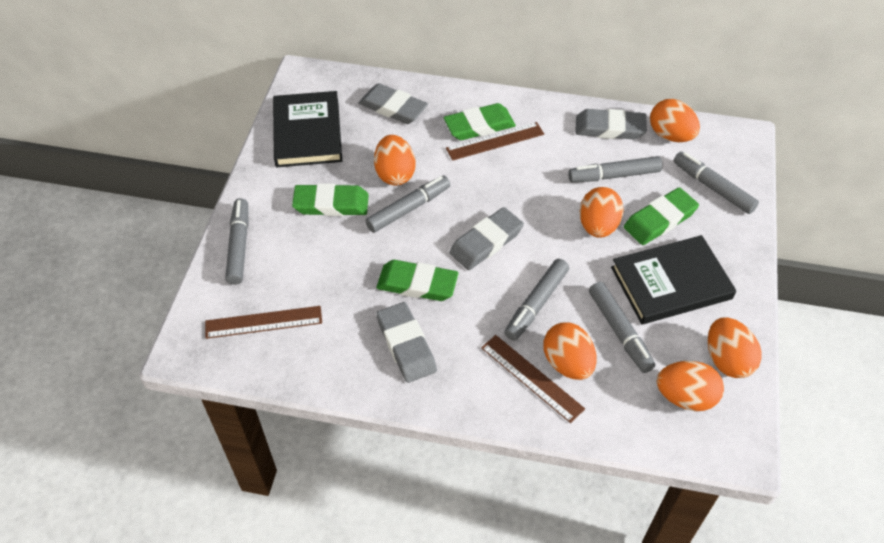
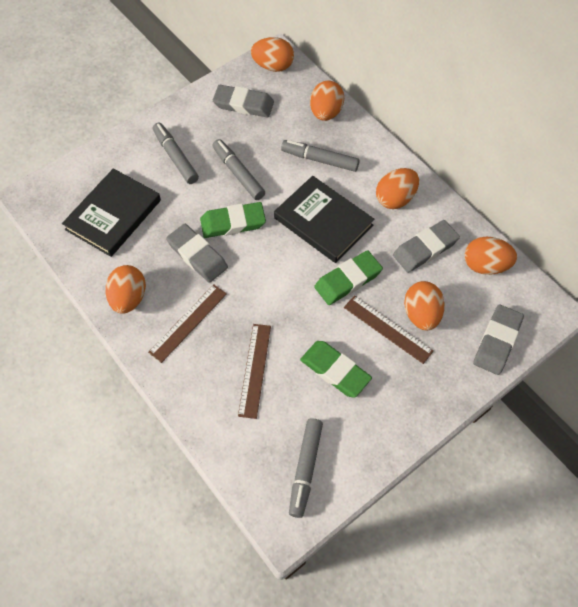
green eraser: 4 -> 3
grey marker: 6 -> 4

